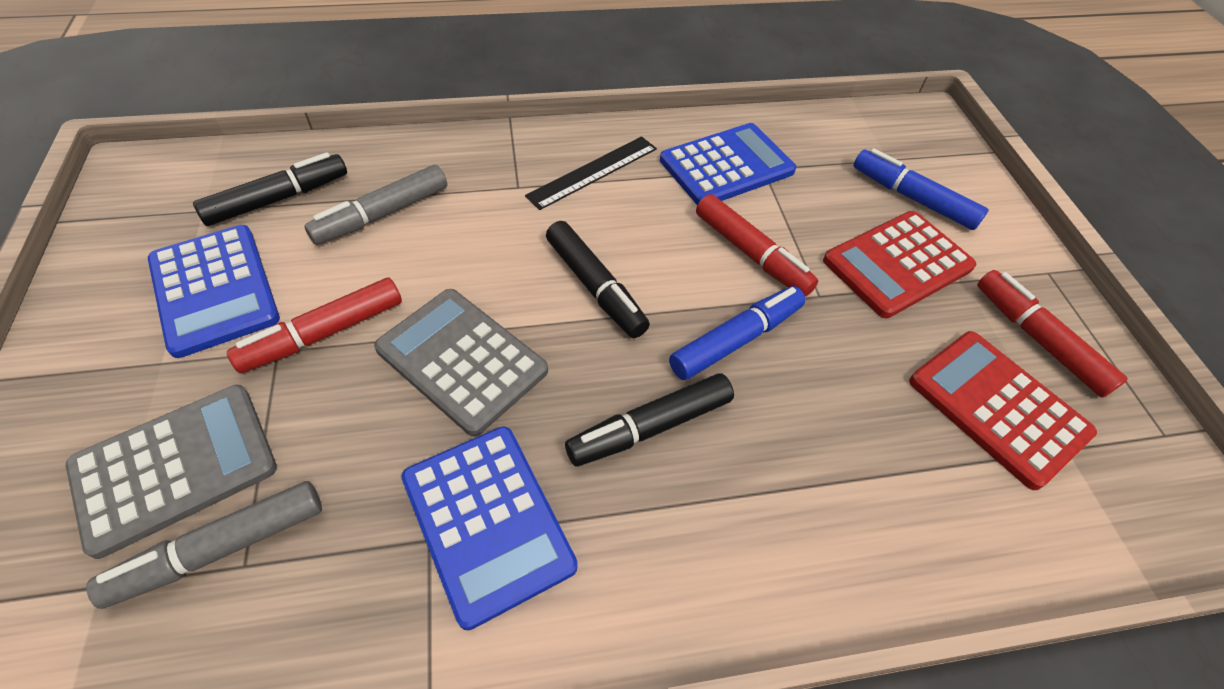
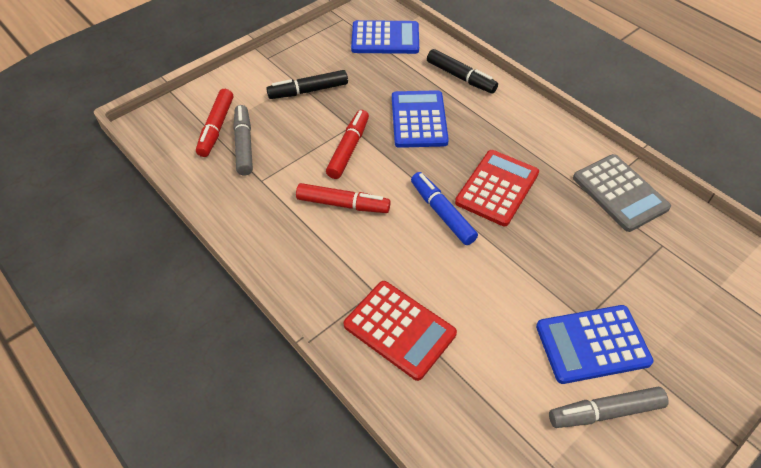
black marker: 3 -> 2
black ruler: 1 -> 0
blue marker: 2 -> 1
grey calculator: 2 -> 1

